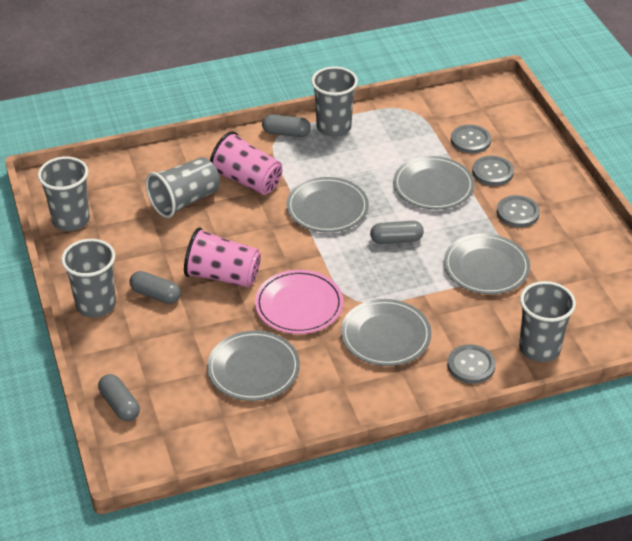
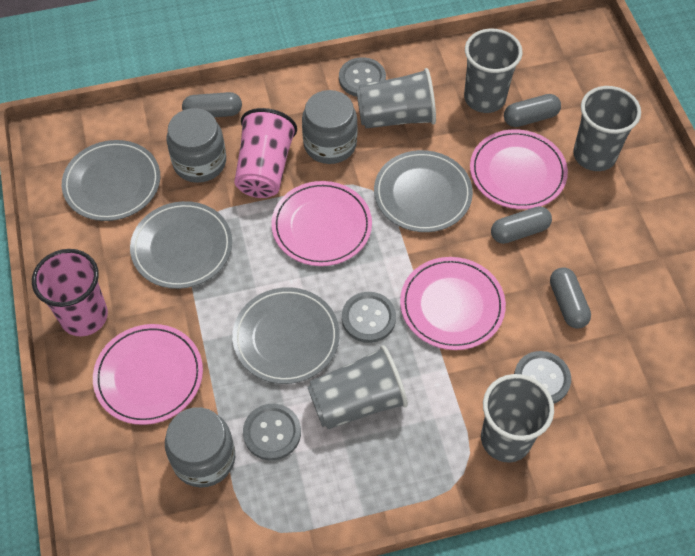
grey jar: 0 -> 3
grey plate: 5 -> 4
pink plate: 1 -> 4

